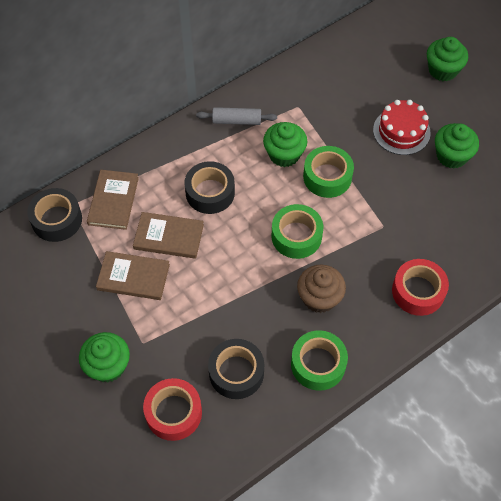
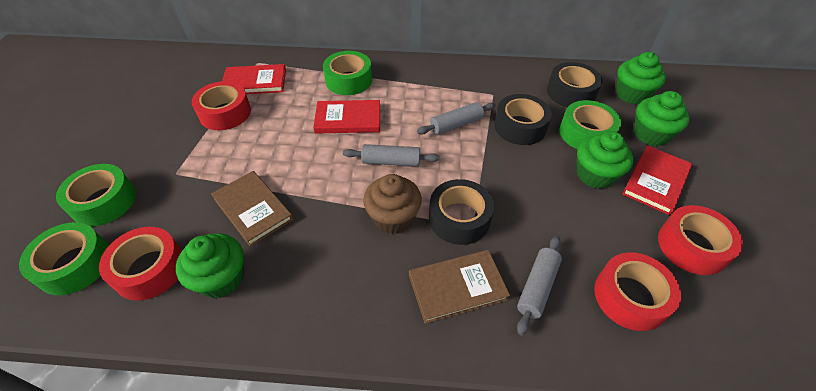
brown book: 3 -> 2
green tape: 3 -> 4
grey rolling pin: 1 -> 3
red book: 0 -> 3
red cake: 1 -> 0
red tape: 2 -> 4

